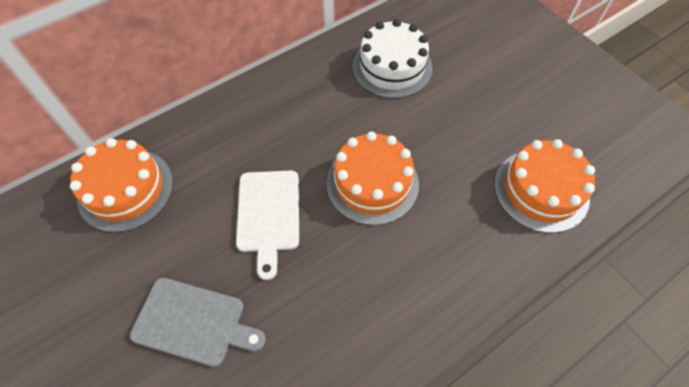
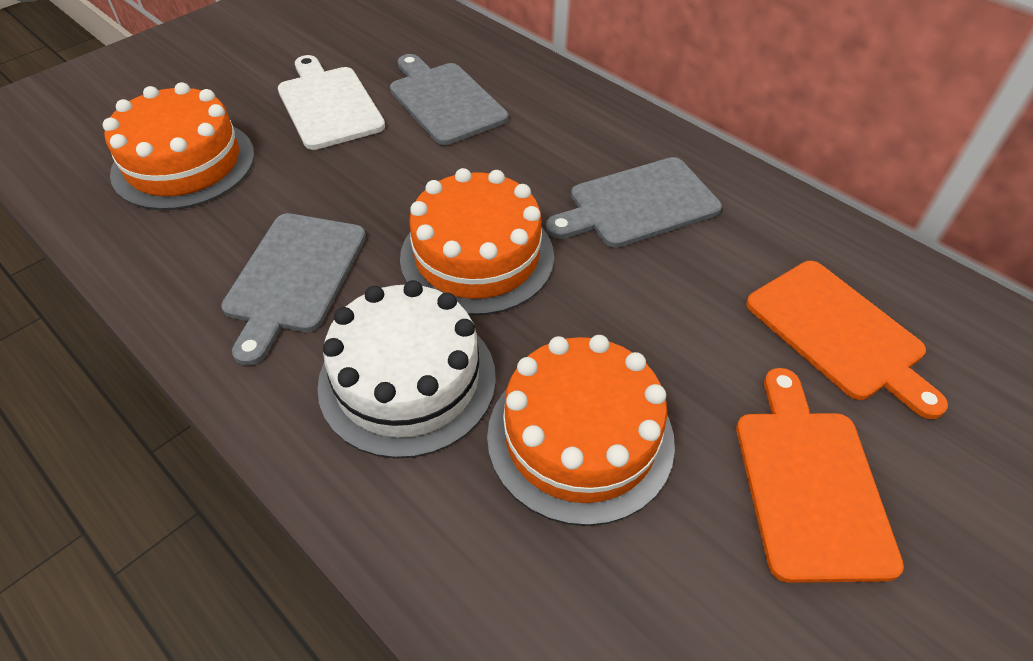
grey cutting board: 1 -> 3
orange cutting board: 0 -> 2

